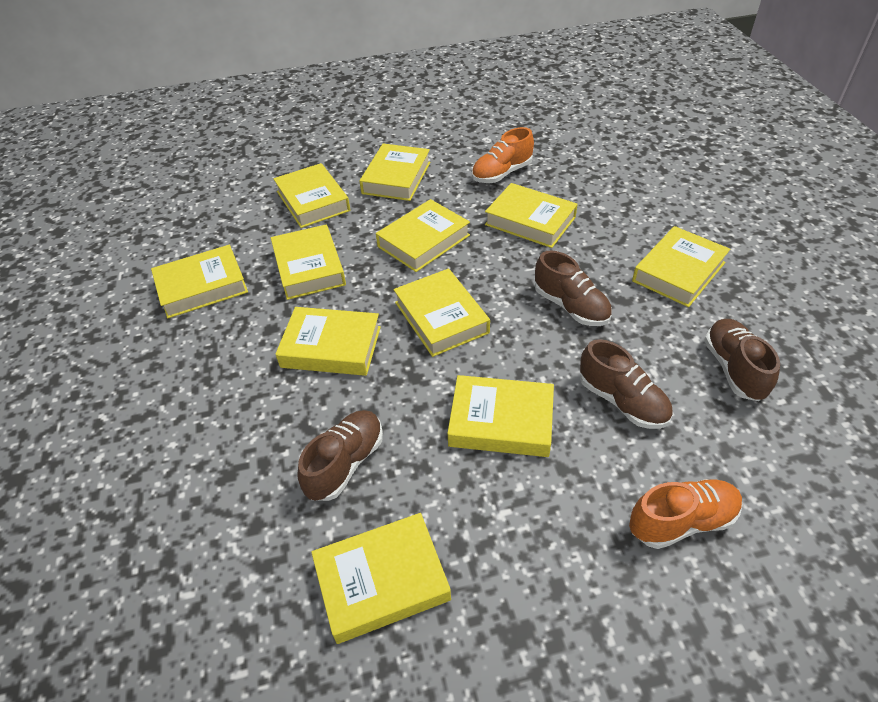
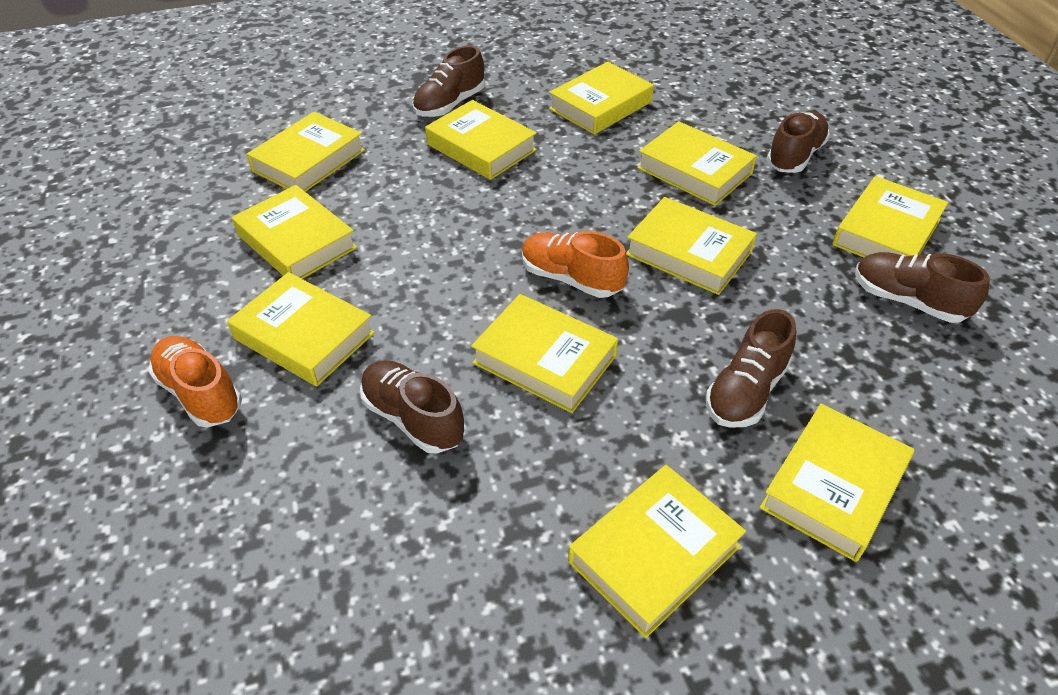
brown shoe: 4 -> 5

